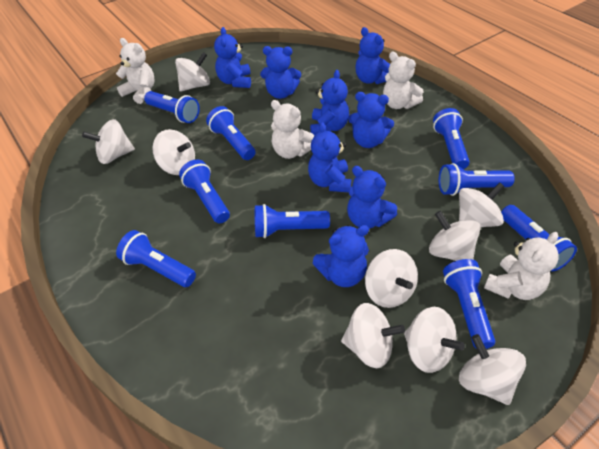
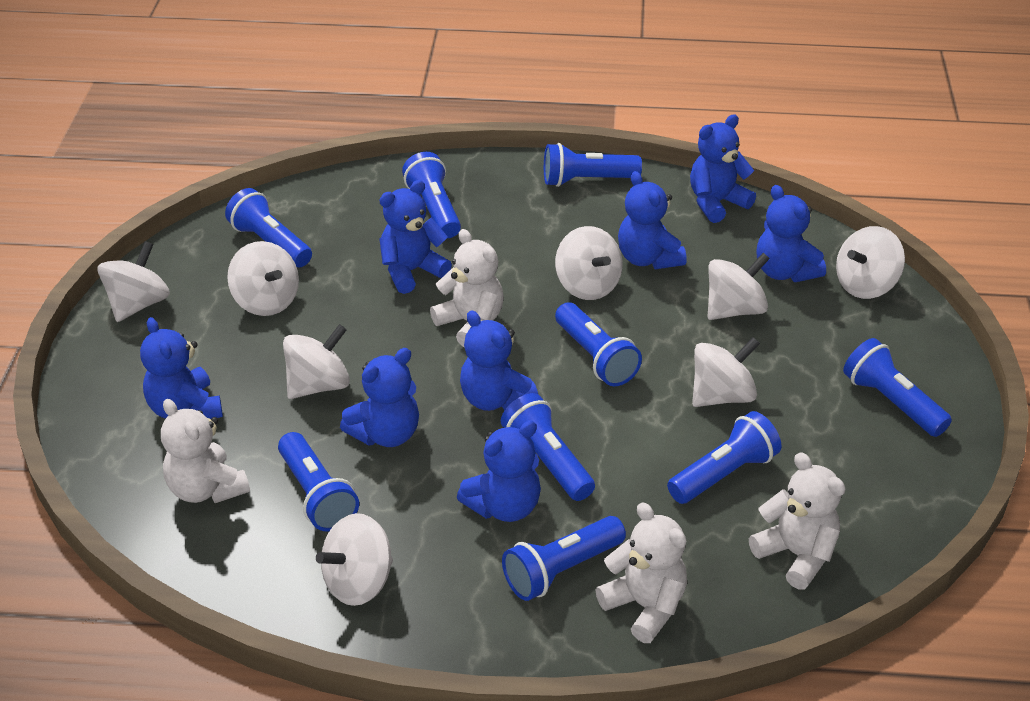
white spinning top: 9 -> 8

